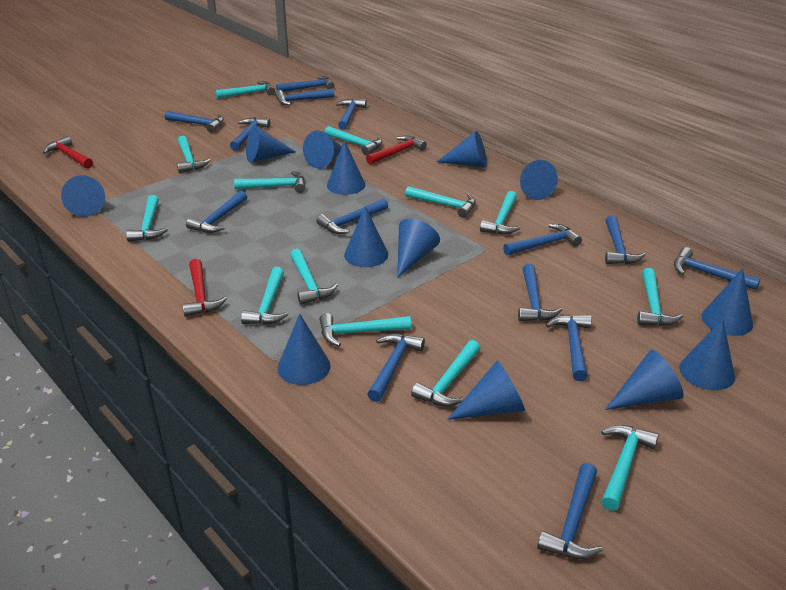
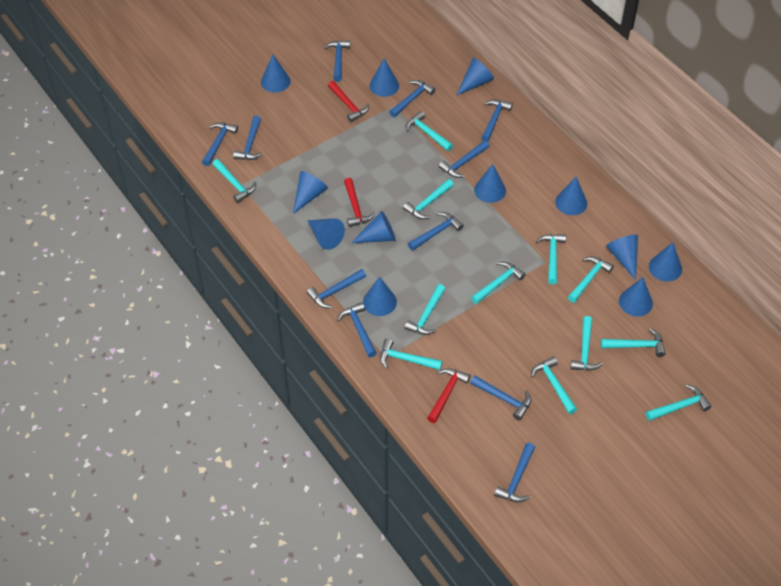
blue cone: 13 -> 12
blue hammer: 14 -> 11
turquoise hammer: 13 -> 12

